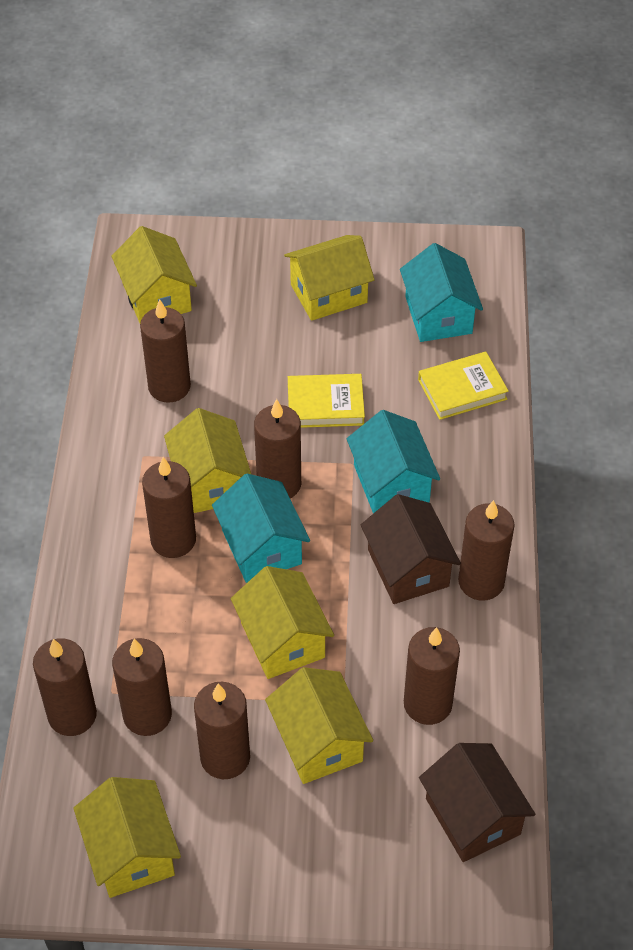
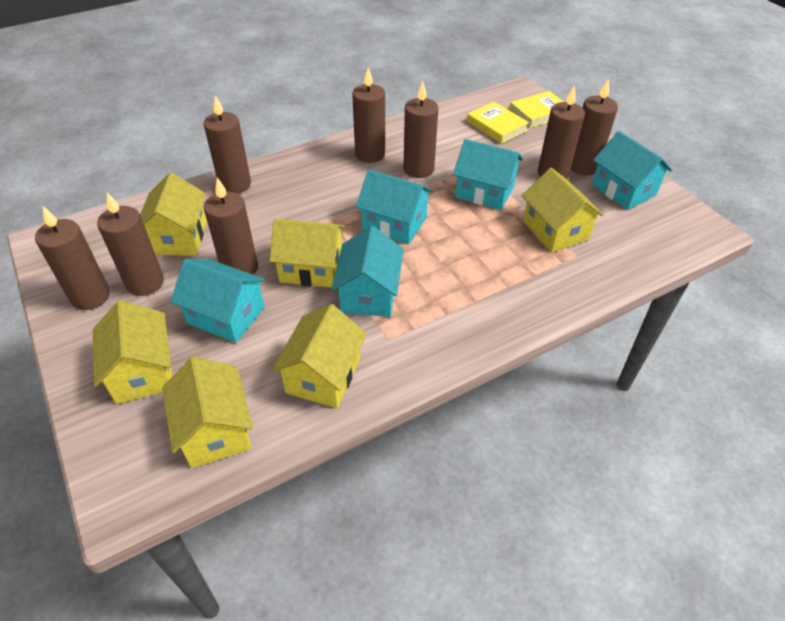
brown house: 2 -> 0
turquoise house: 3 -> 5

